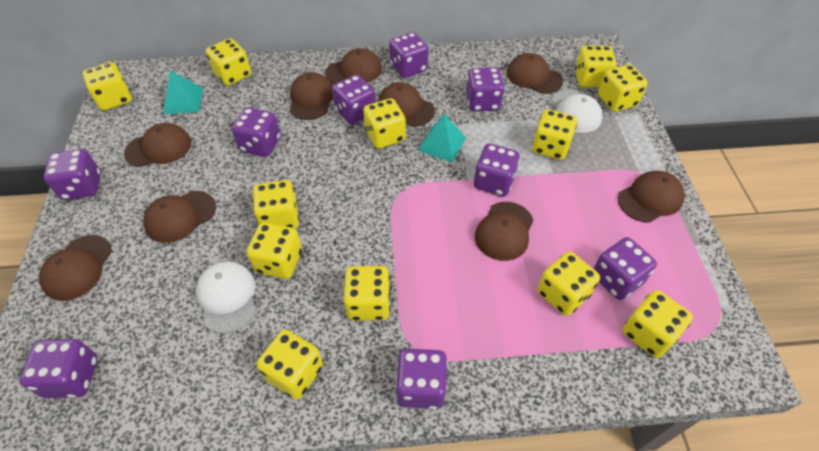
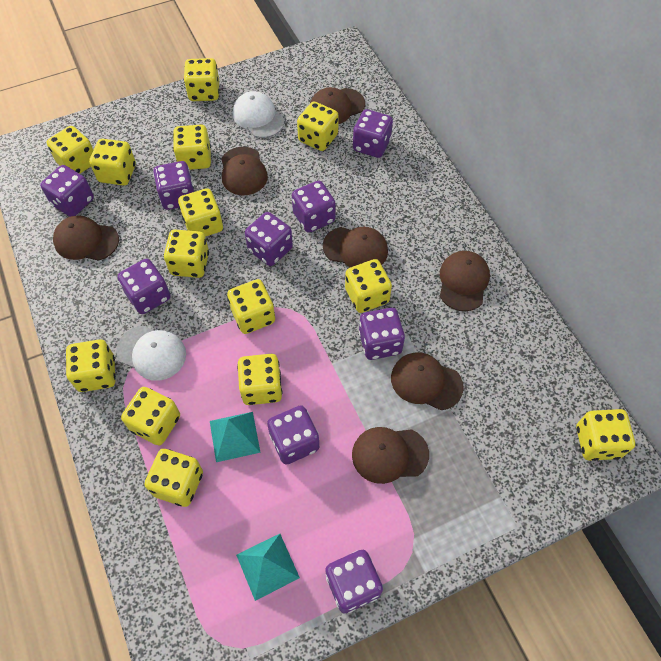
brown cap: 9 -> 7
yellow dice: 12 -> 14

